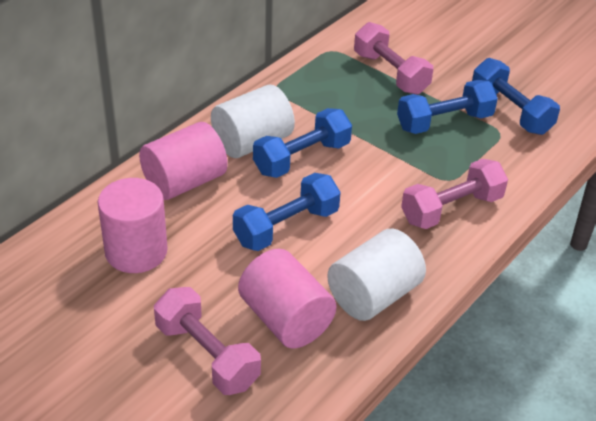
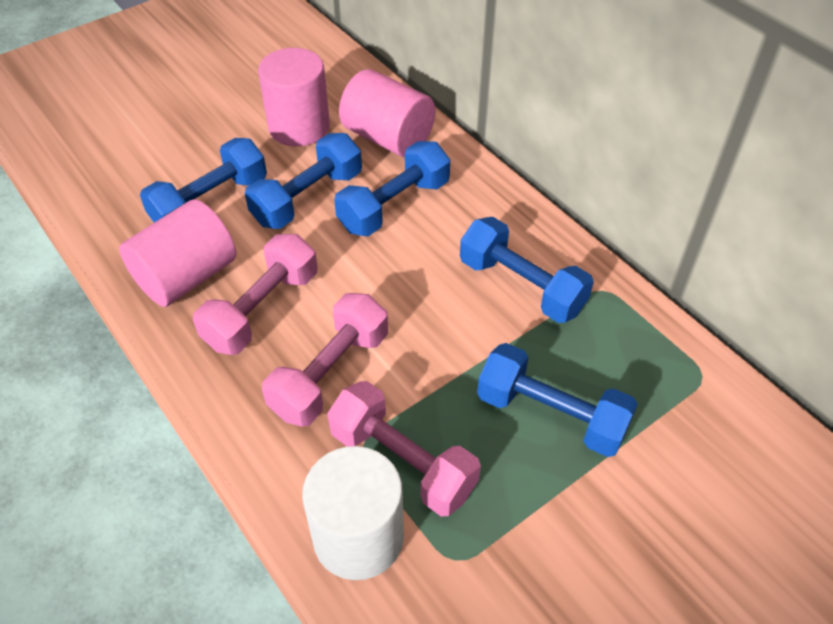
blue dumbbell: 4 -> 5
white cylinder: 2 -> 1

